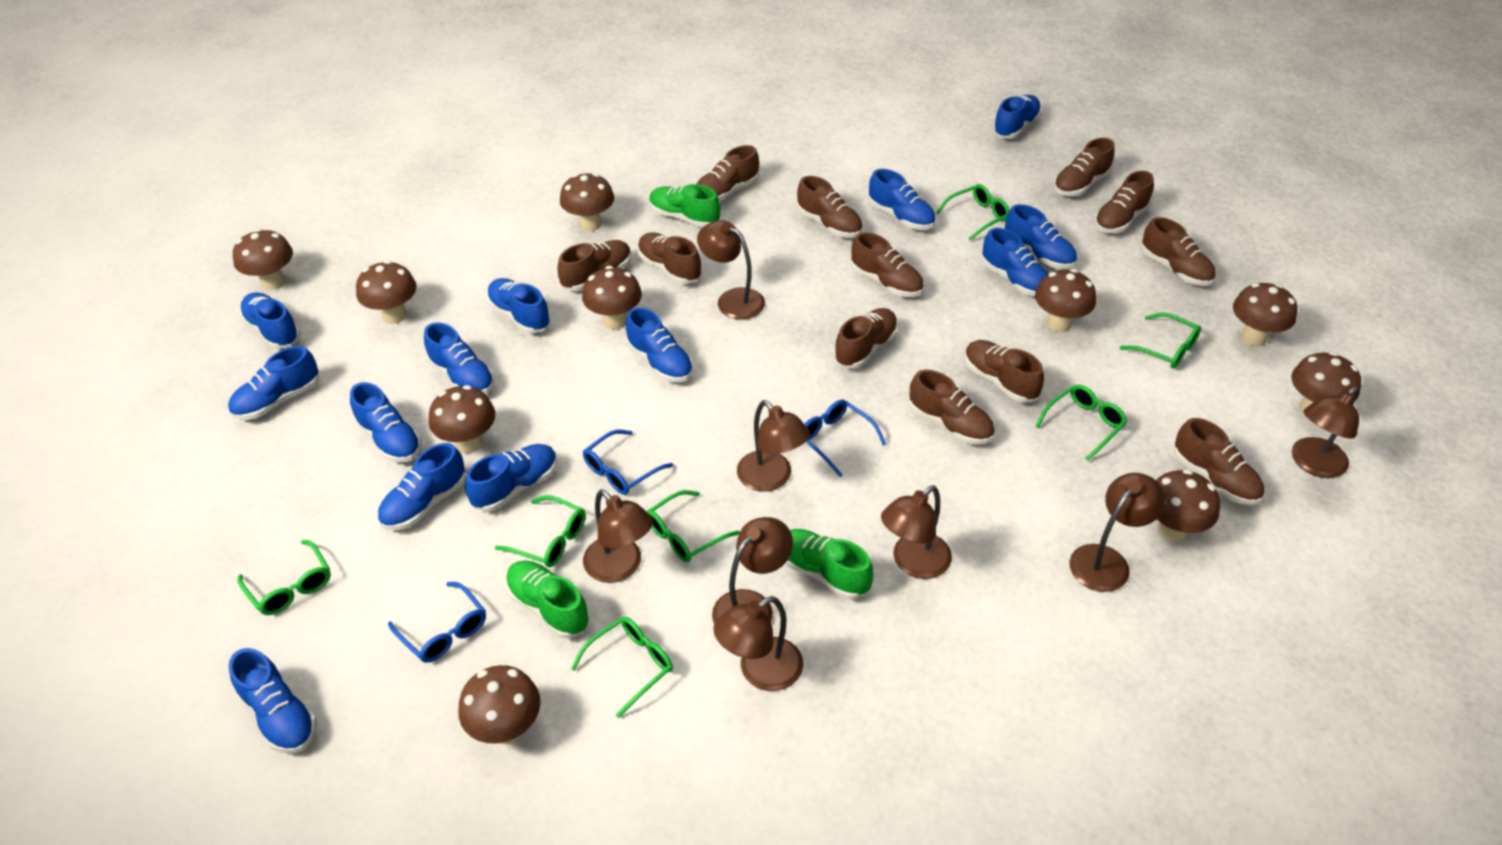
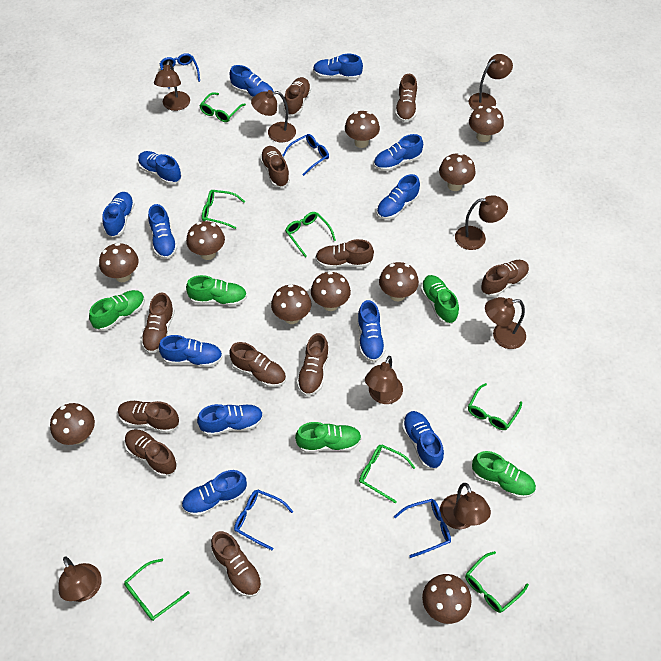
blue glasses: 3 -> 4
blue shoe: 13 -> 12
brown shoe: 12 -> 11
green shoe: 3 -> 5

